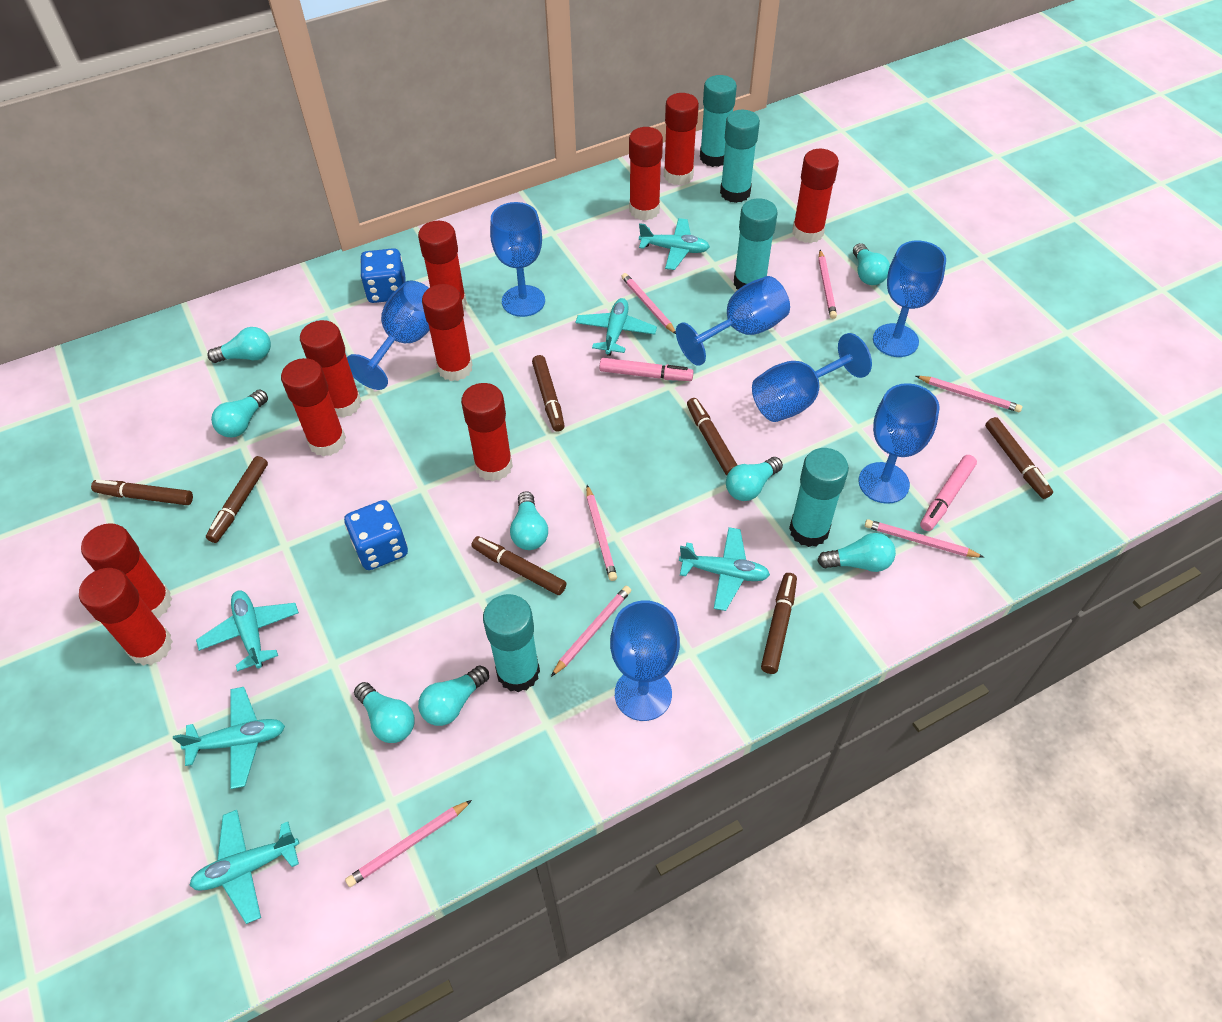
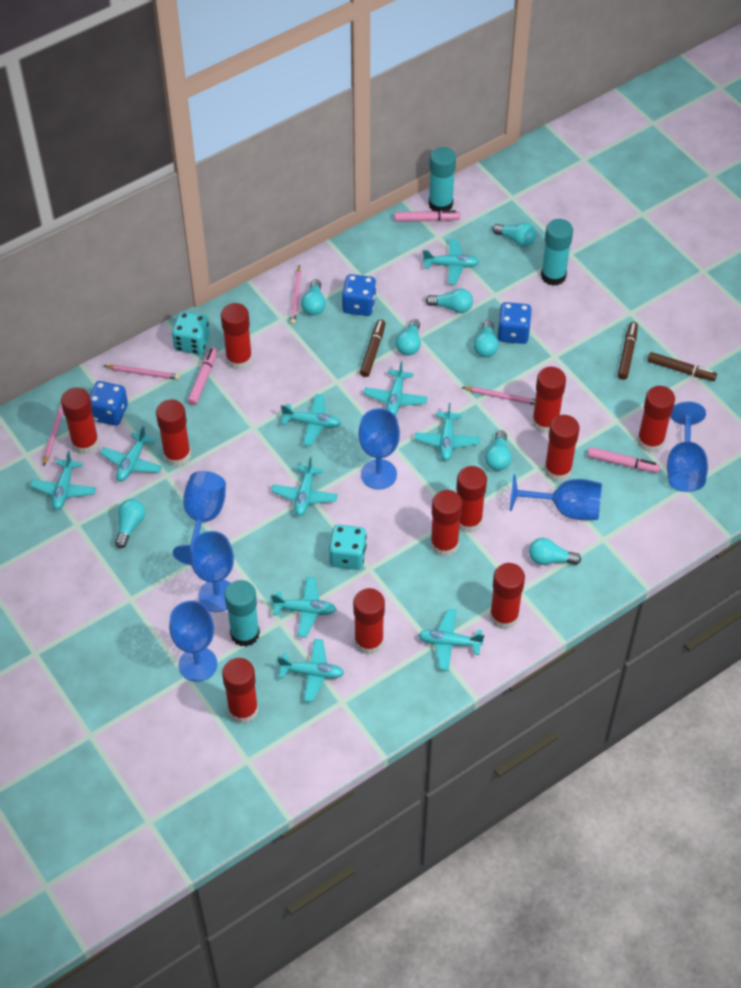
blue dice: 2 -> 3
blue goblet: 7 -> 6
brown marker: 7 -> 3
pink marker: 2 -> 3
pink pencil: 7 -> 4
red glue stick: 10 -> 11
turquoise dice: 0 -> 2
turquoise glue stick: 5 -> 3
turquoise plane: 6 -> 10

